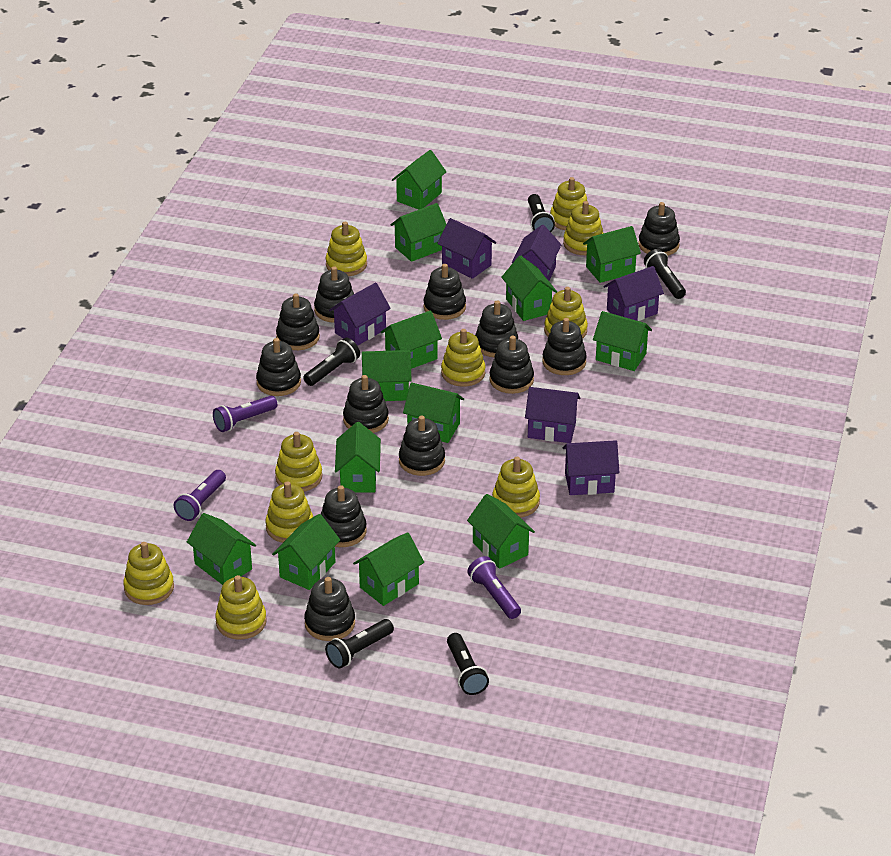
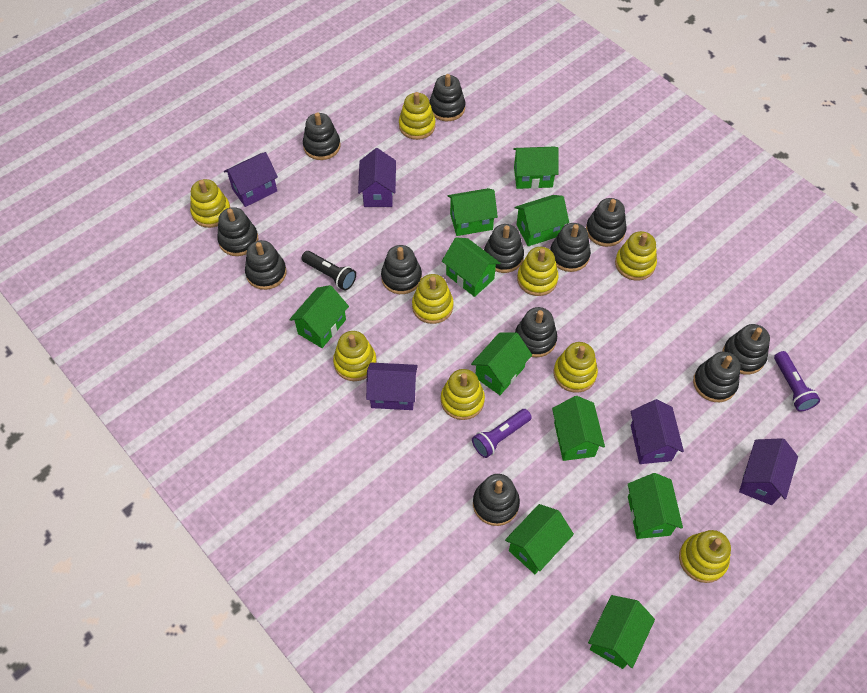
black flashlight: 5 -> 1
green house: 13 -> 10
purple flashlight: 3 -> 2
purple house: 6 -> 5
yellow stacking toy: 10 -> 9

